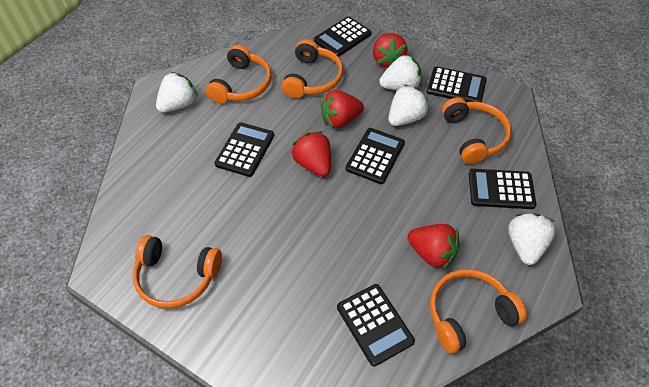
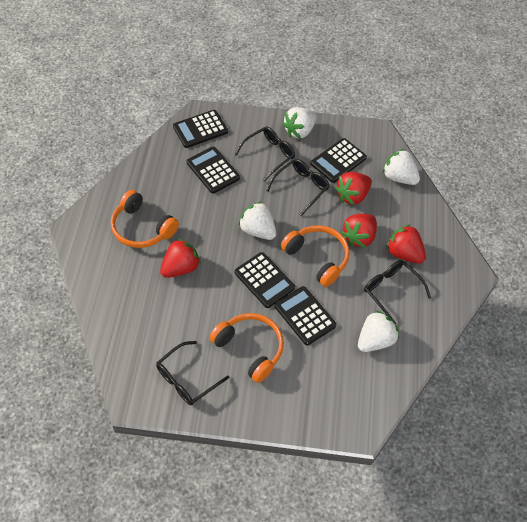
black calculator: 6 -> 5
black glasses: 0 -> 4
orange headphones: 5 -> 3

